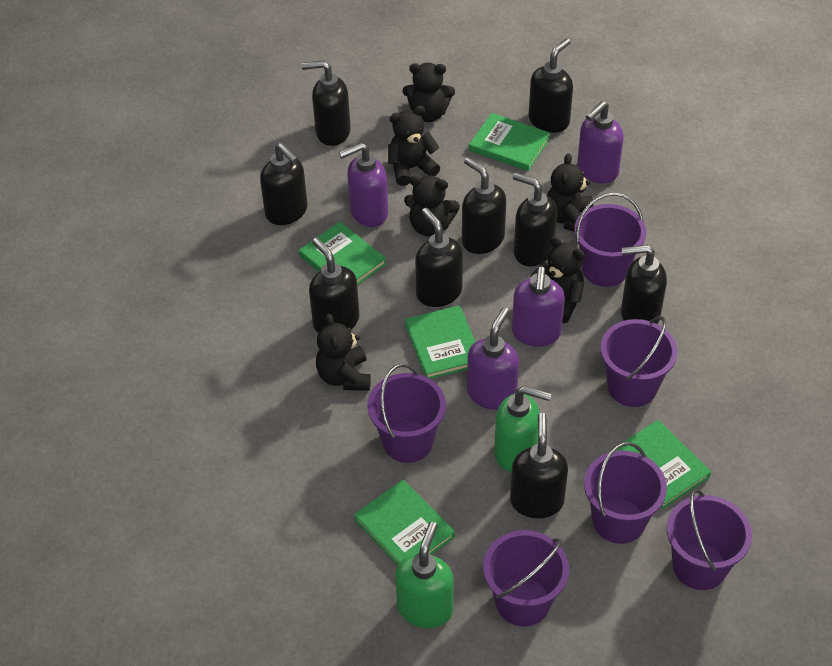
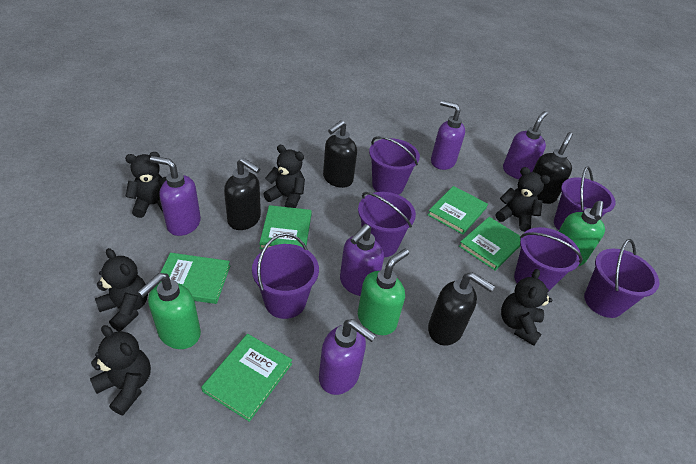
black soap dispenser: 9 -> 4
green soap dispenser: 2 -> 3
purple soap dispenser: 4 -> 5

